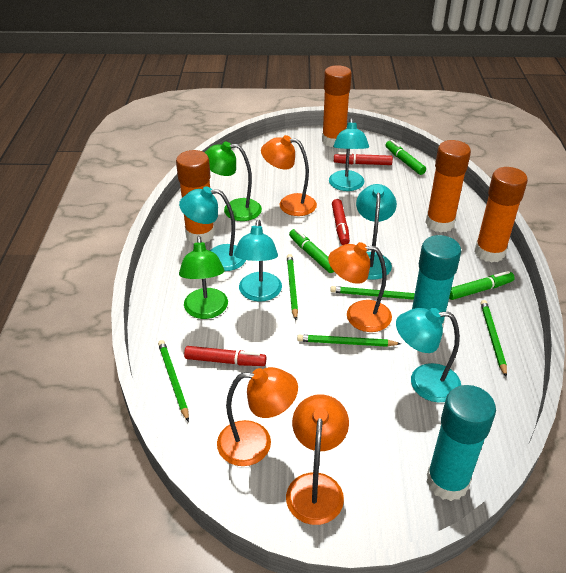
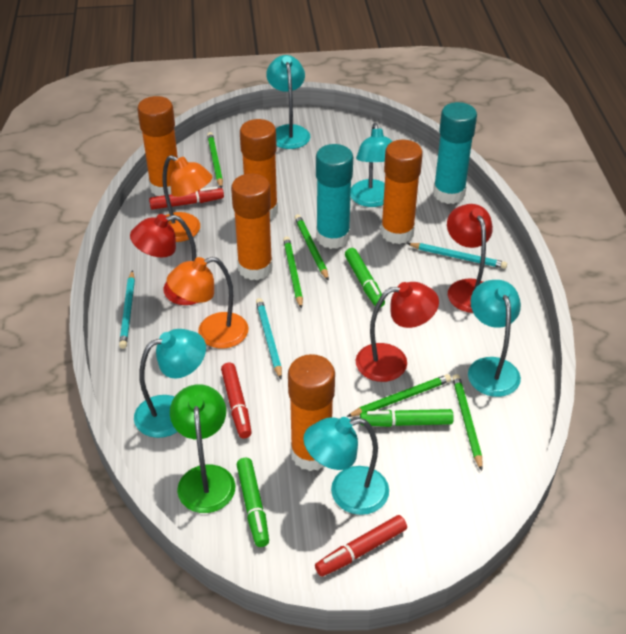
green lamp: 2 -> 1
orange glue stick: 4 -> 5
orange lamp: 4 -> 2
red lamp: 0 -> 3
turquoise pencil: 0 -> 3

